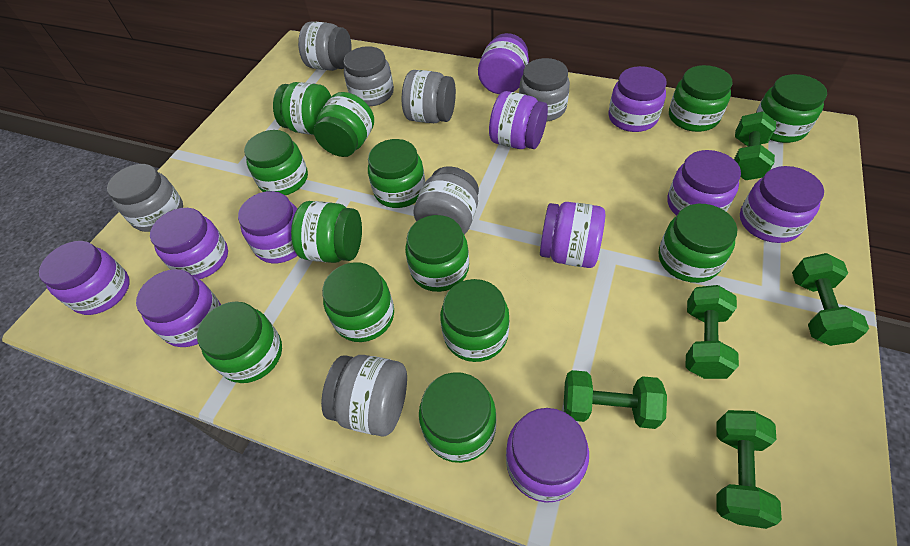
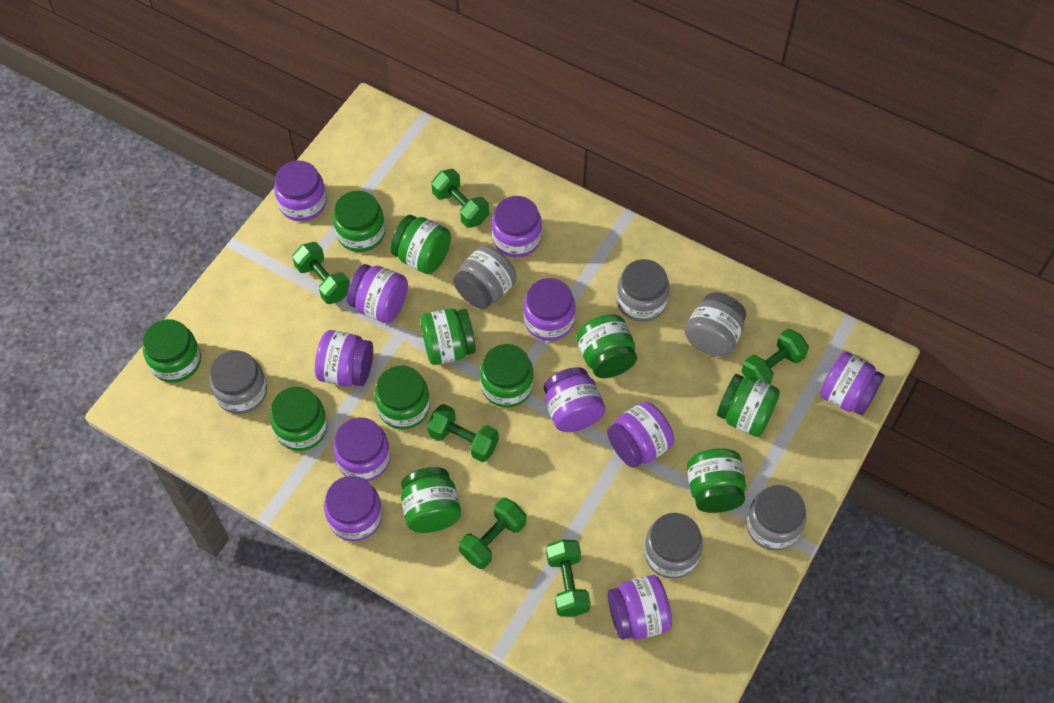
green dumbbell: 5 -> 6
green jar: 13 -> 11
grey jar: 7 -> 6

